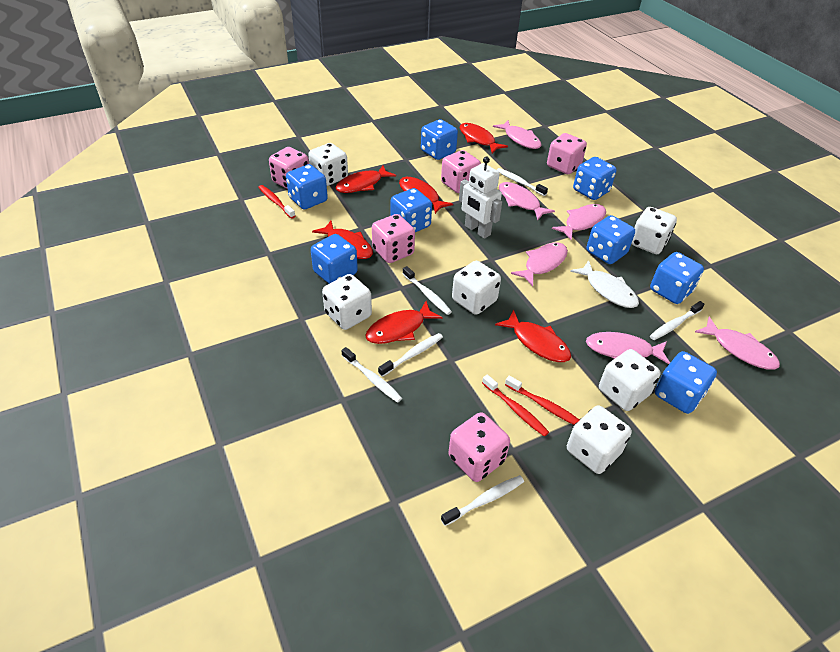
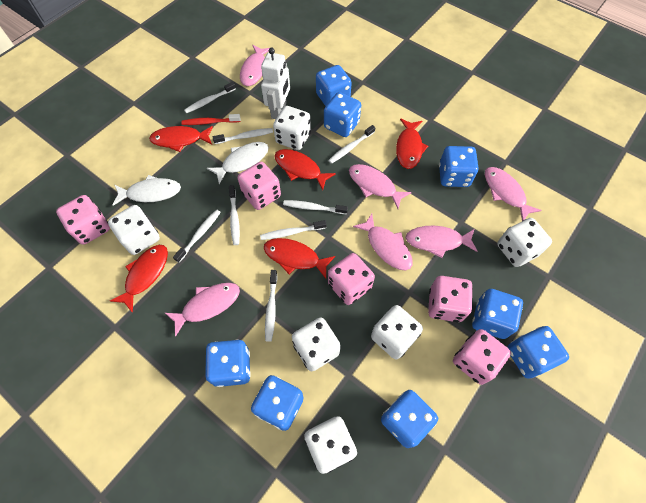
red fish: 6 -> 5
red toothbrush: 3 -> 1
white fish: 1 -> 2
white toothbrush: 6 -> 8

